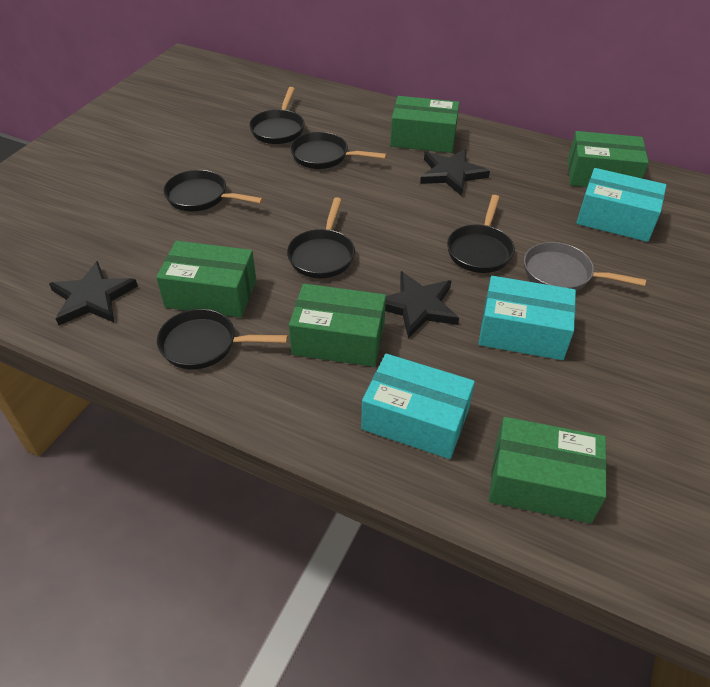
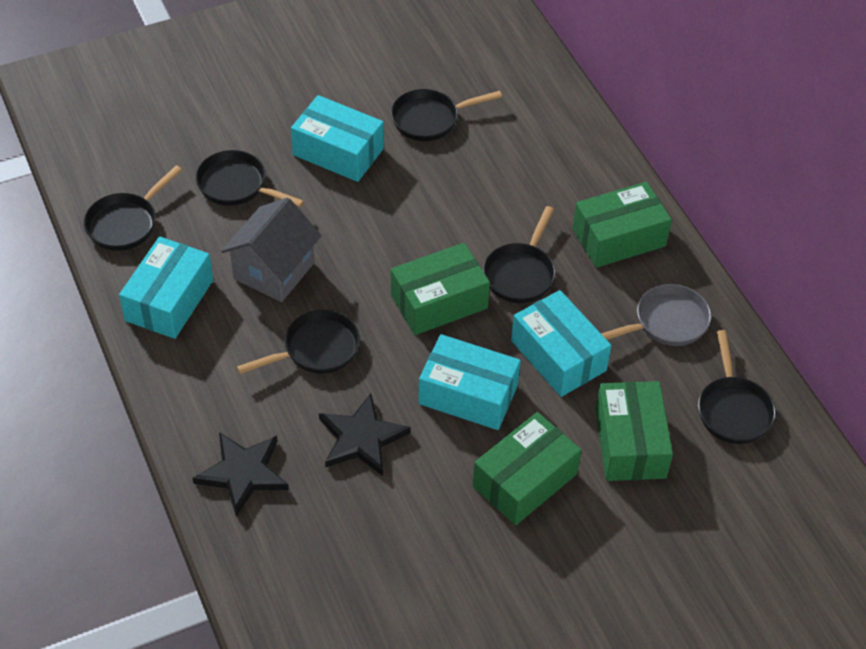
black star: 3 -> 2
green box: 5 -> 4
grey house: 0 -> 1
turquoise box: 3 -> 4

